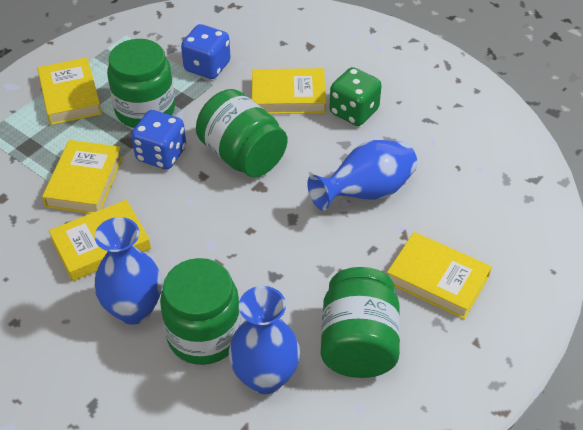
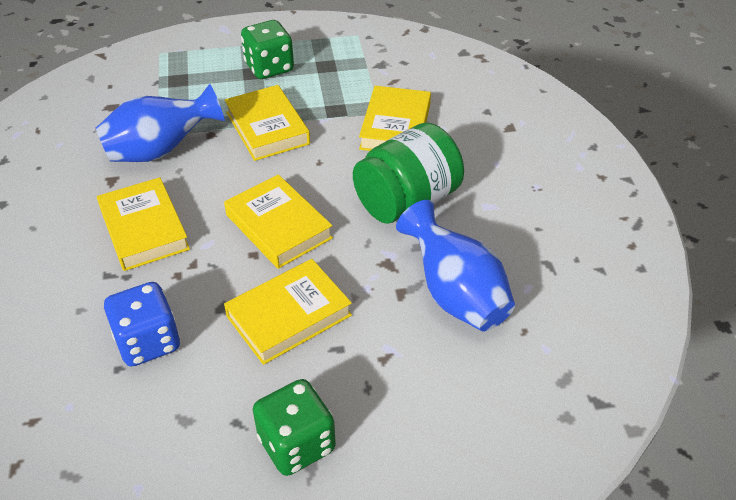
blue dice: 2 -> 1
blue vase: 3 -> 2
green dice: 1 -> 2
green jar: 4 -> 1

